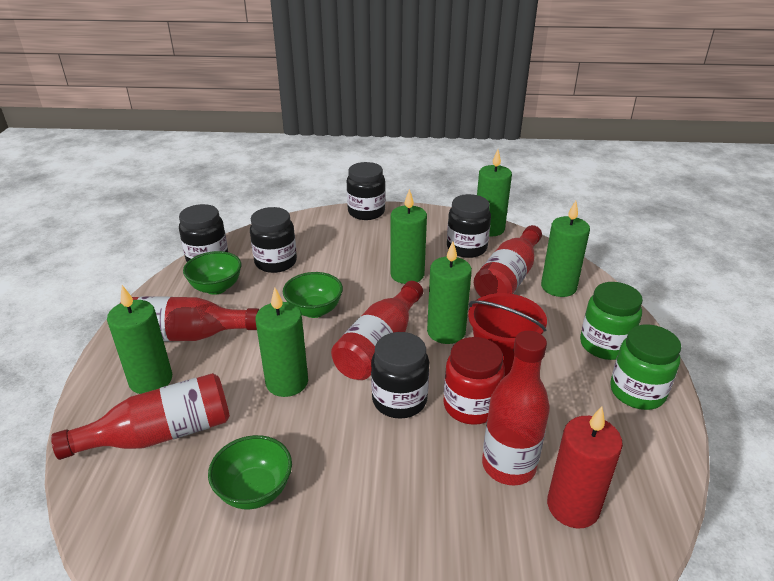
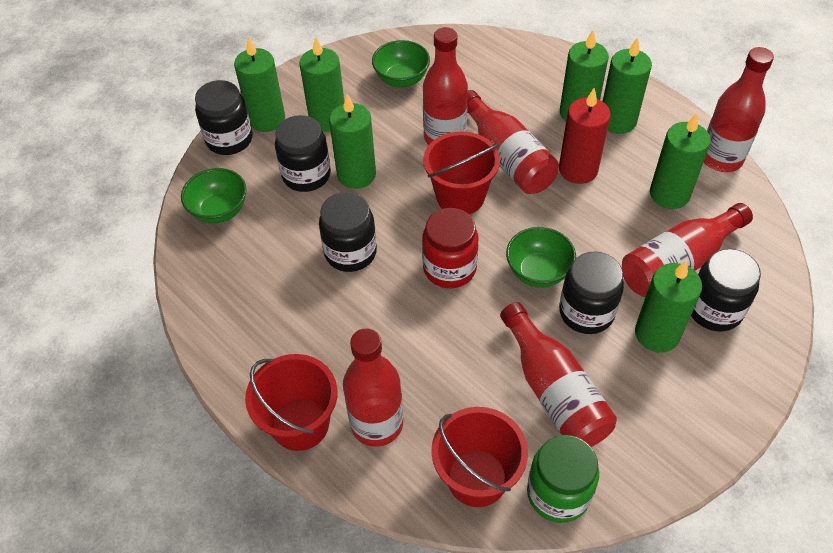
green candle: 6 -> 7
green jar: 2 -> 1
red bottle: 5 -> 6
red bucket: 1 -> 3

